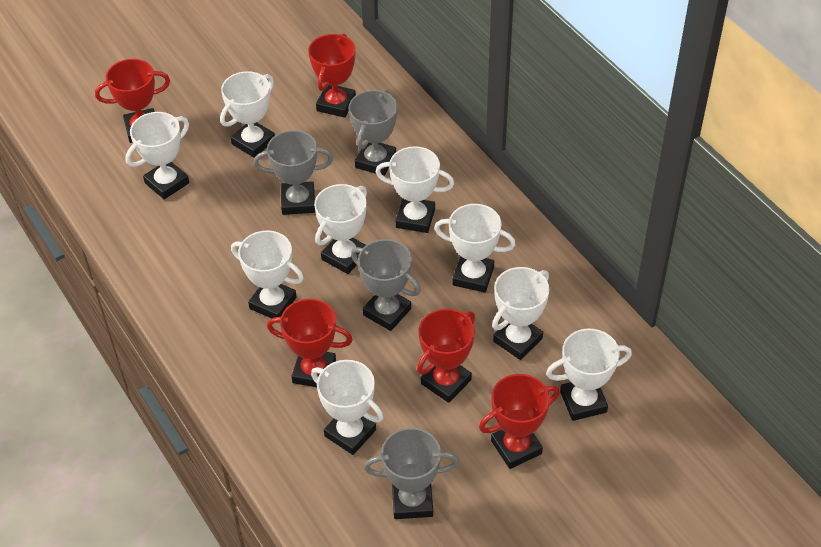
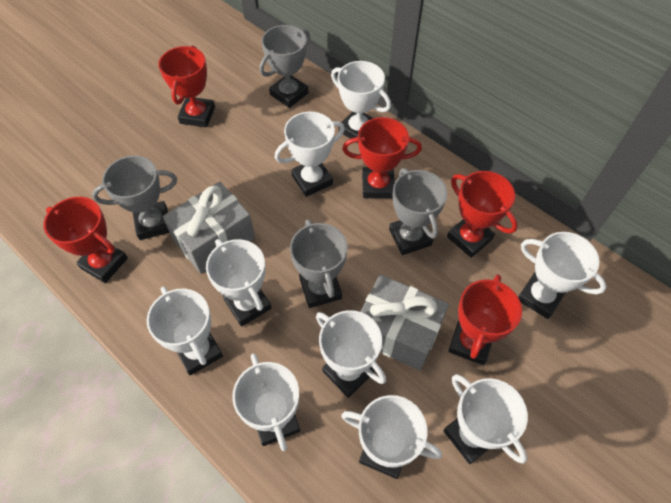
grey gift: 0 -> 2

